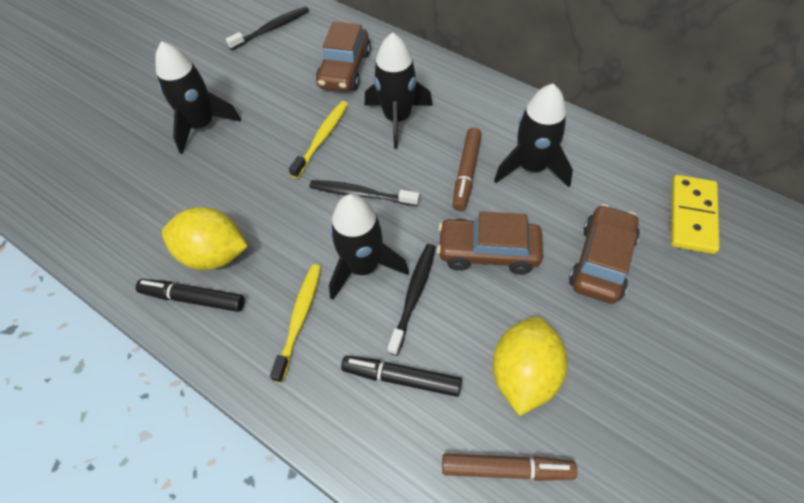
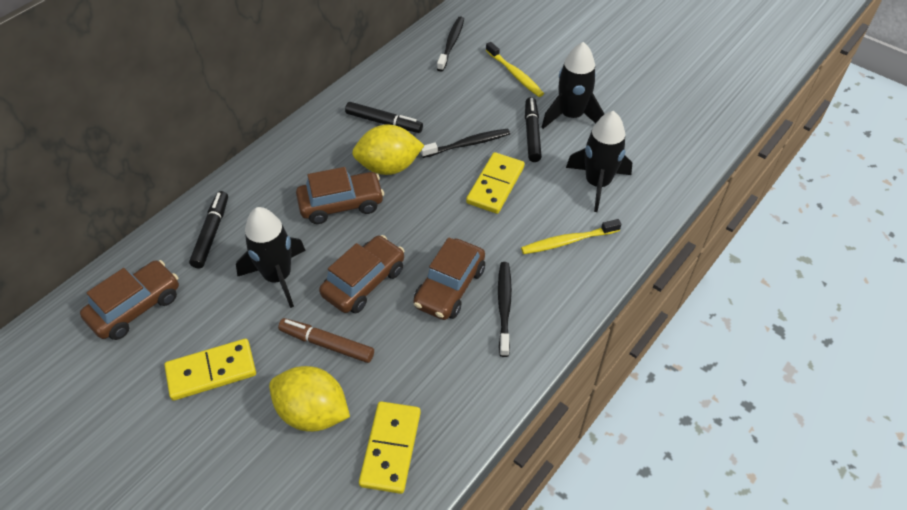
black marker: 2 -> 3
black rocket: 4 -> 3
brown car: 3 -> 4
brown marker: 2 -> 1
yellow domino: 1 -> 3

